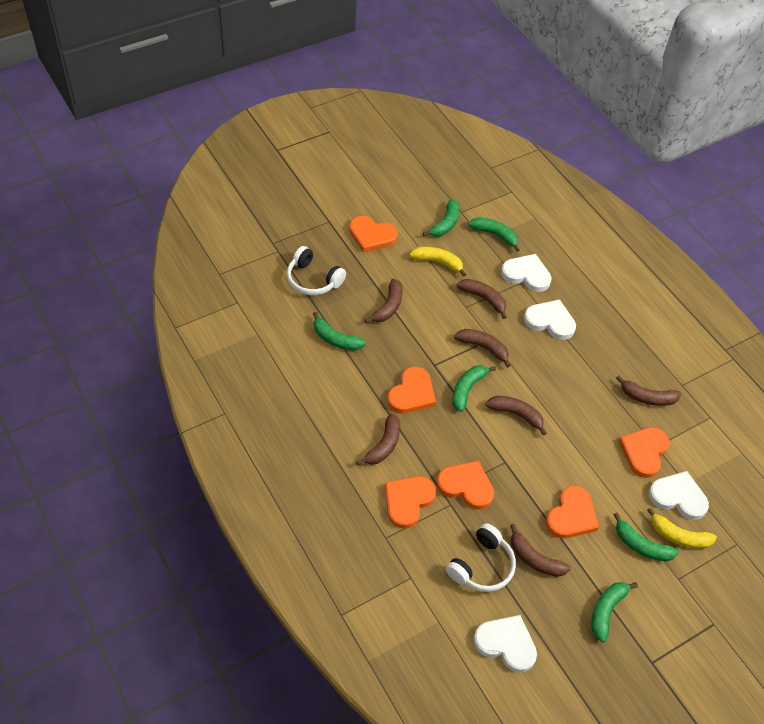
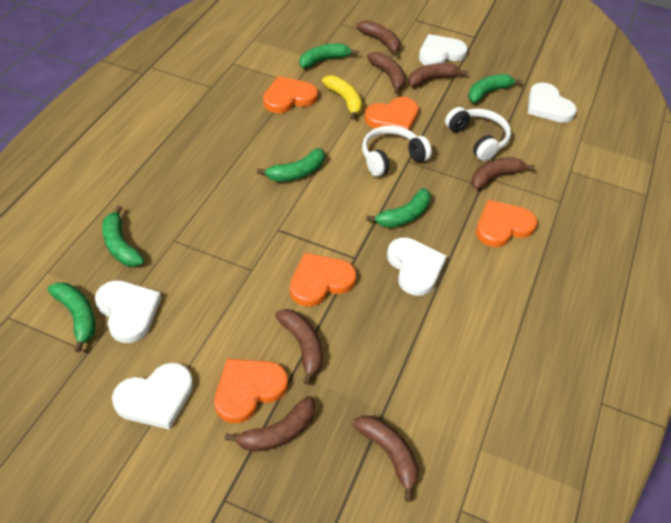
orange heart: 6 -> 5
white heart: 4 -> 5
yellow banana: 2 -> 1

